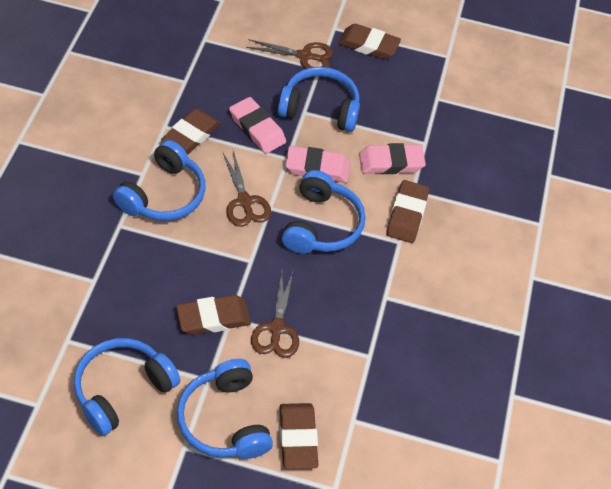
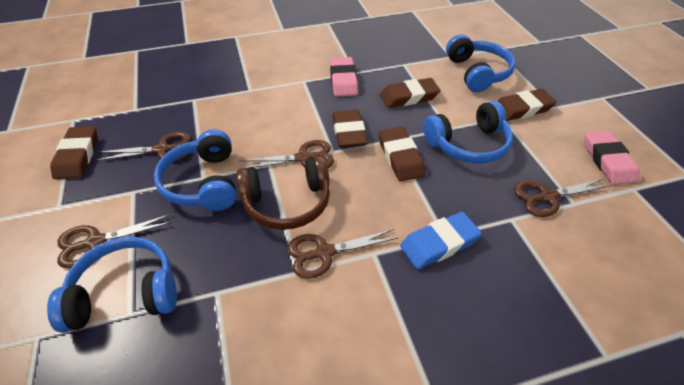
blue eraser: 0 -> 1
blue headphones: 5 -> 4
brown headphones: 0 -> 1
brown scissors: 3 -> 5
pink eraser: 3 -> 2

